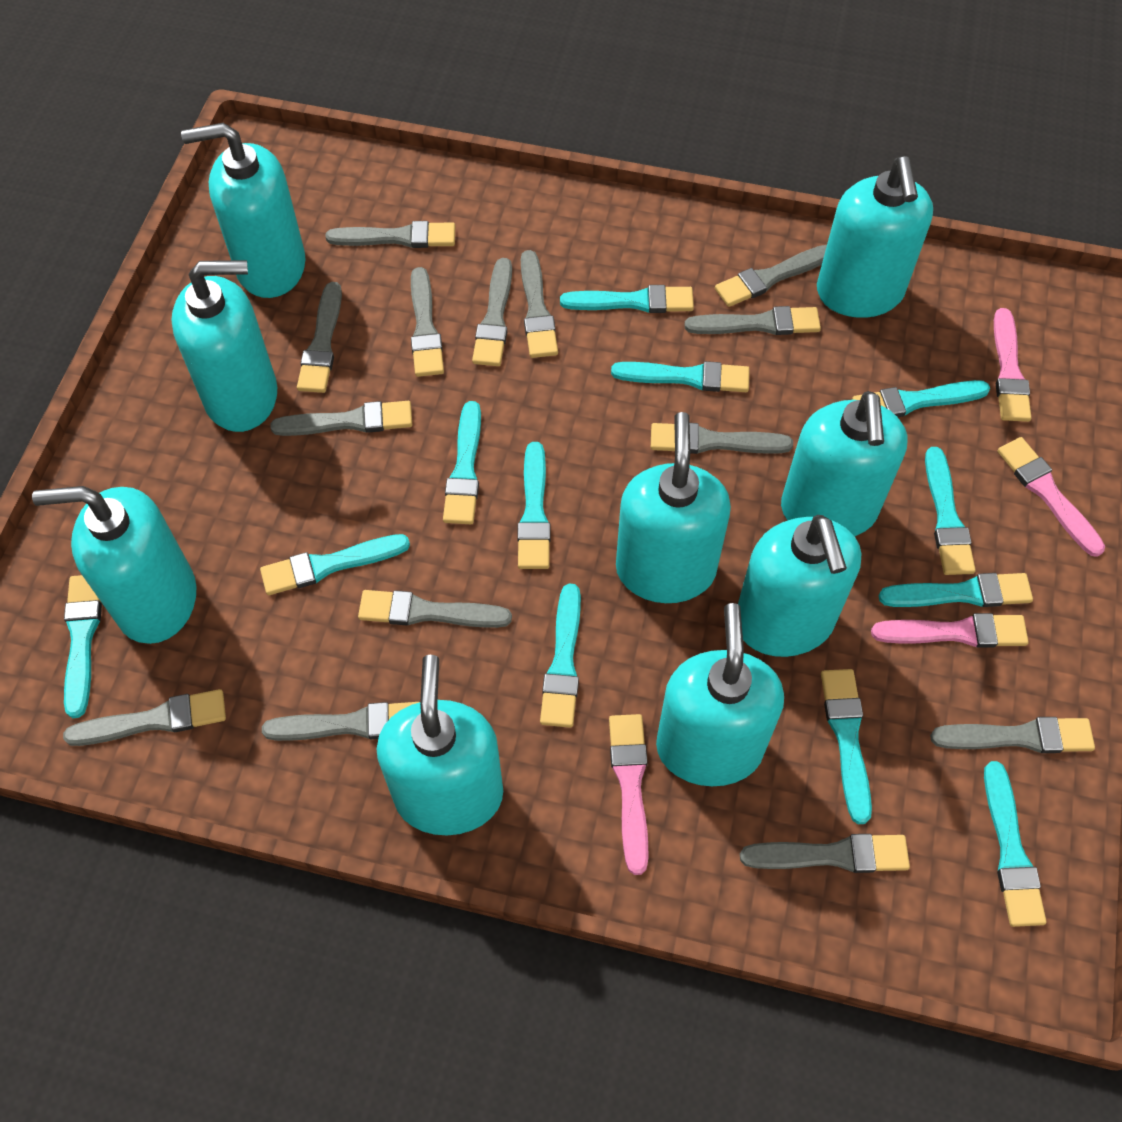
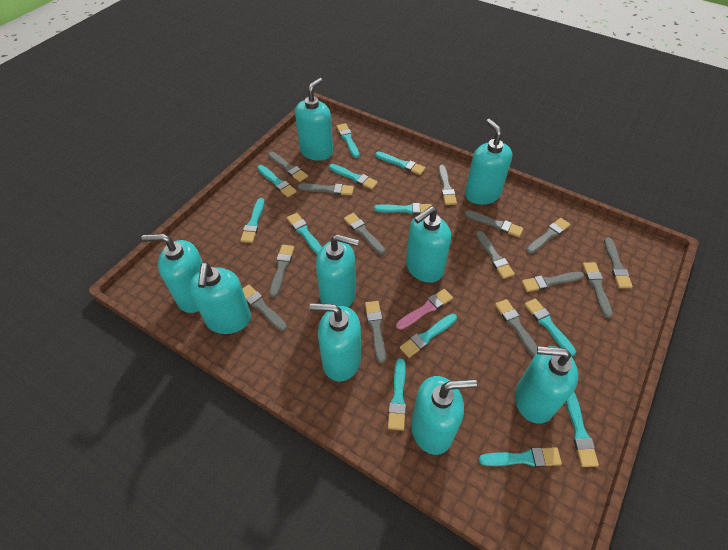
pink brush: 4 -> 1

